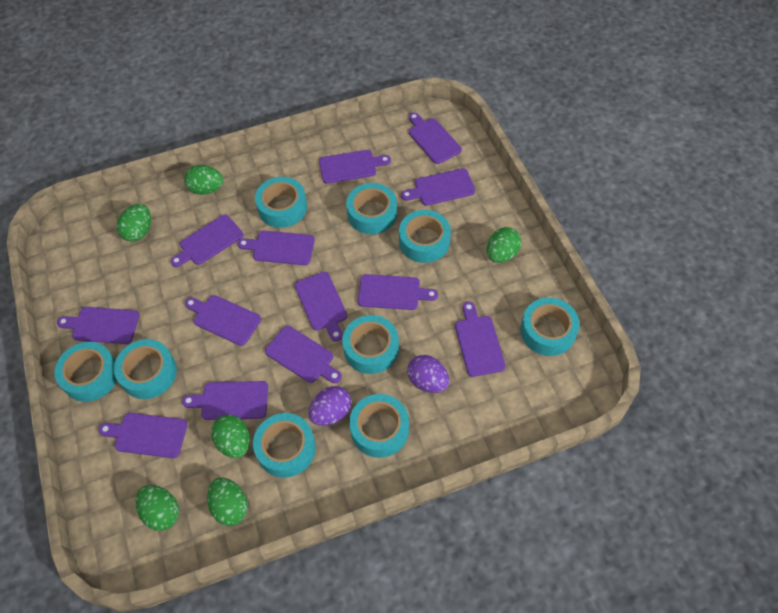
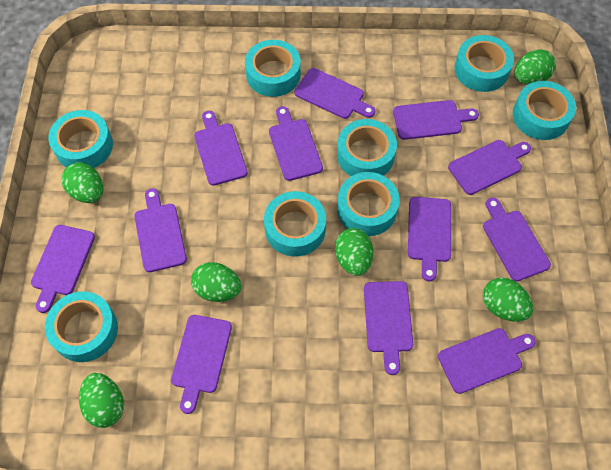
purple cutting board: 13 -> 12
purple egg: 2 -> 0
turquoise tape: 9 -> 8

